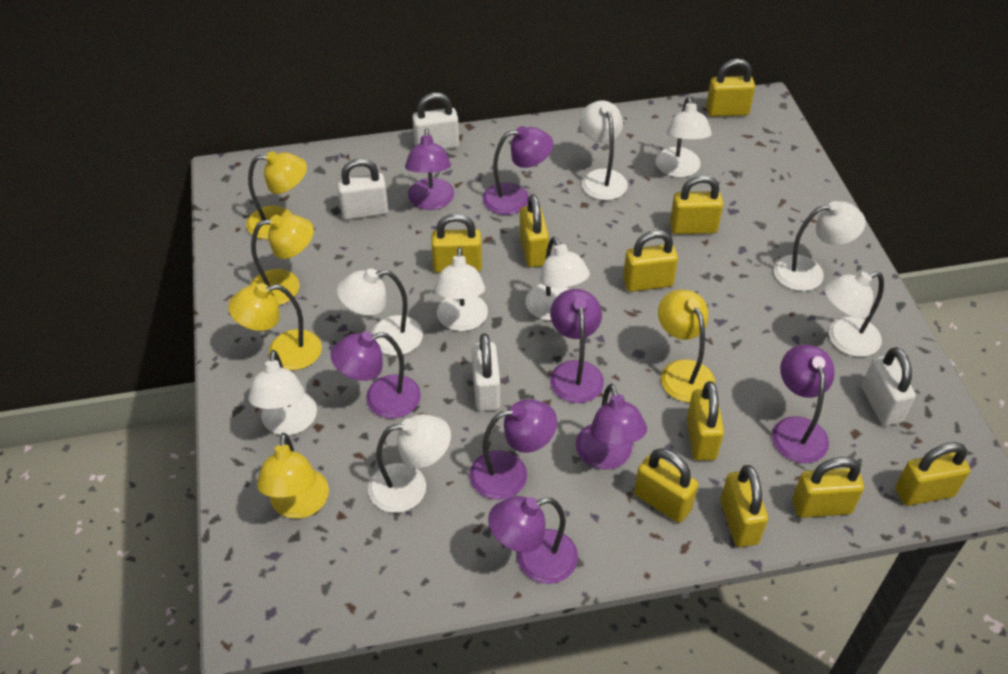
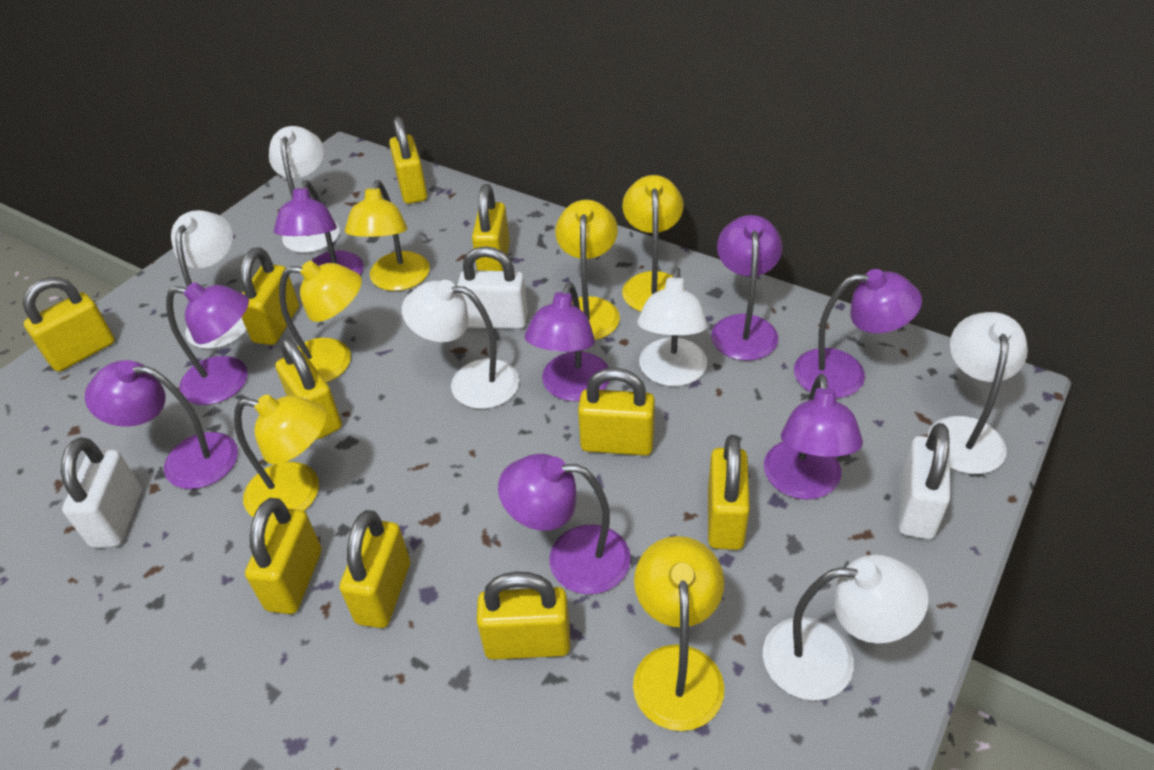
white lamp: 9 -> 6
white padlock: 4 -> 3
yellow lamp: 5 -> 6

